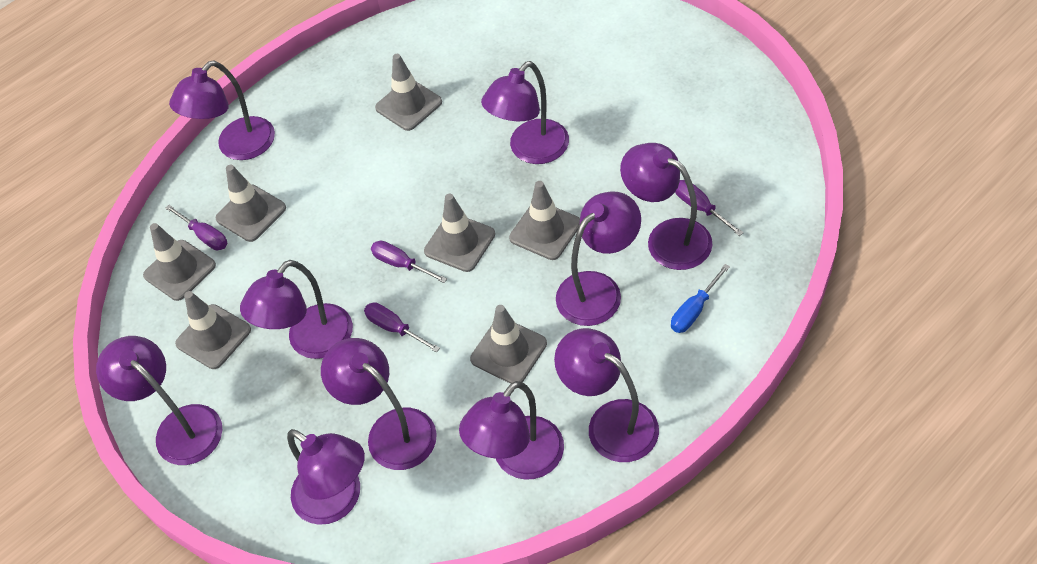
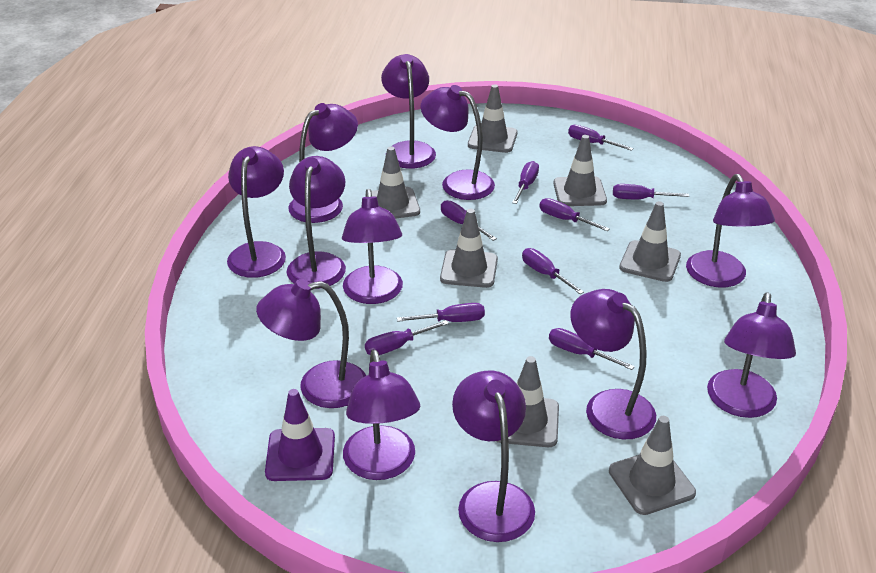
blue screwdriver: 1 -> 0
purple lamp: 10 -> 12
purple screwdriver: 4 -> 9
purple traffic cone: 0 -> 1

